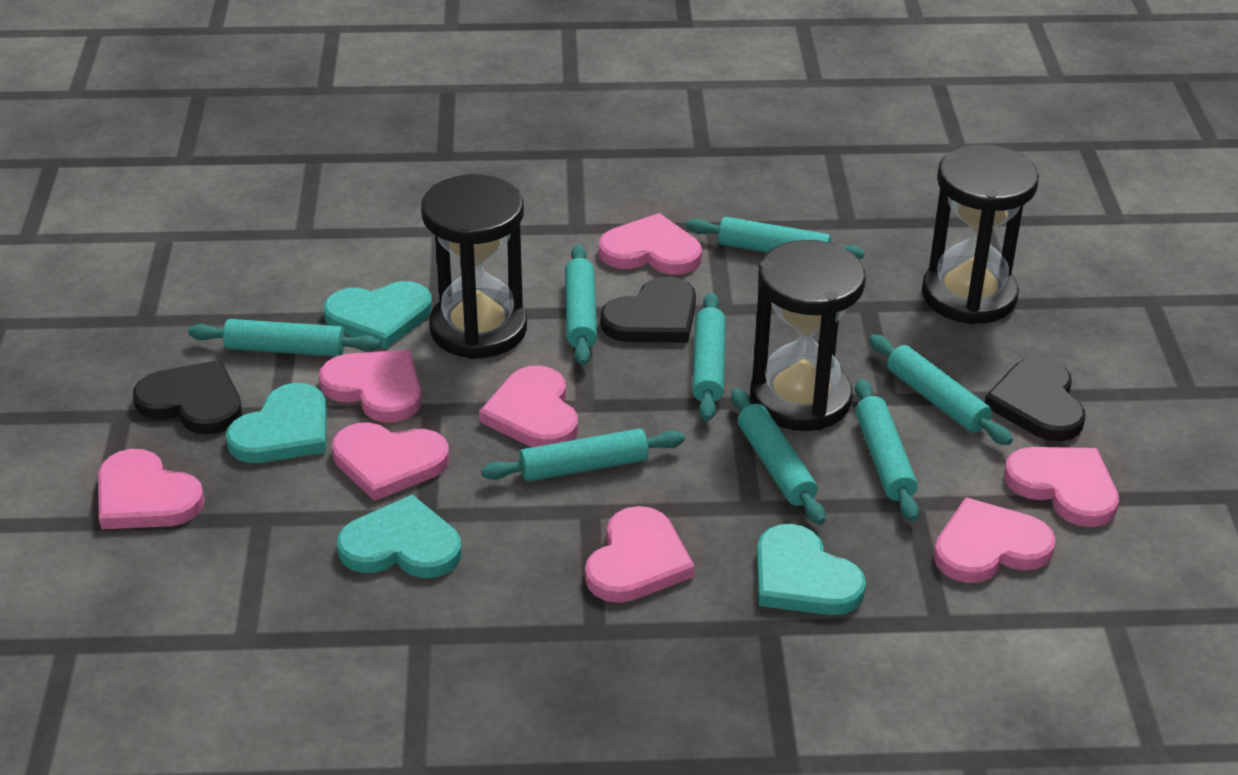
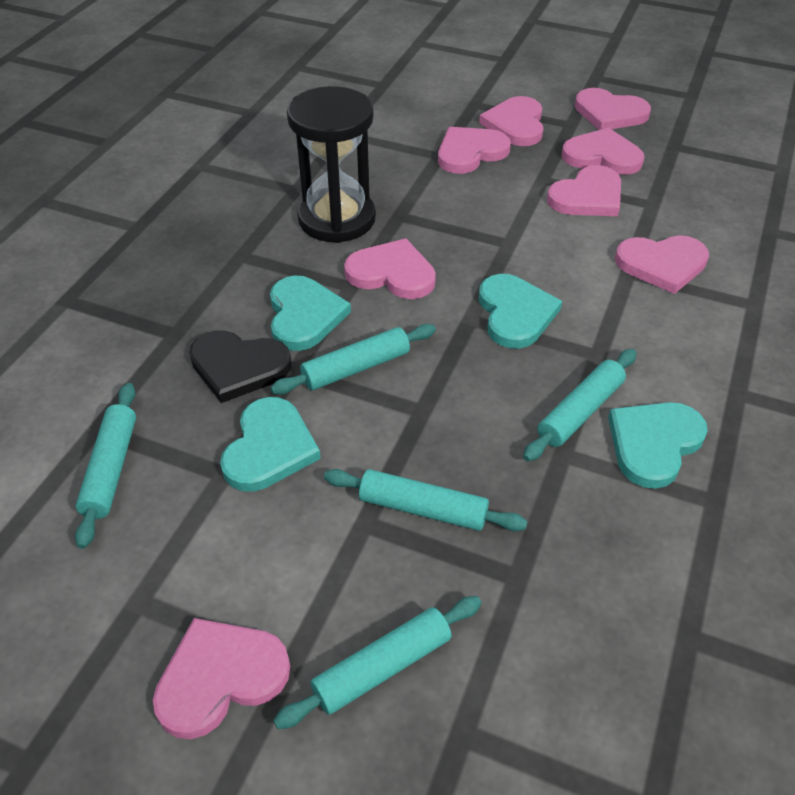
black heart: 3 -> 1
black hourglass: 3 -> 1
turquoise rolling pin: 8 -> 5

